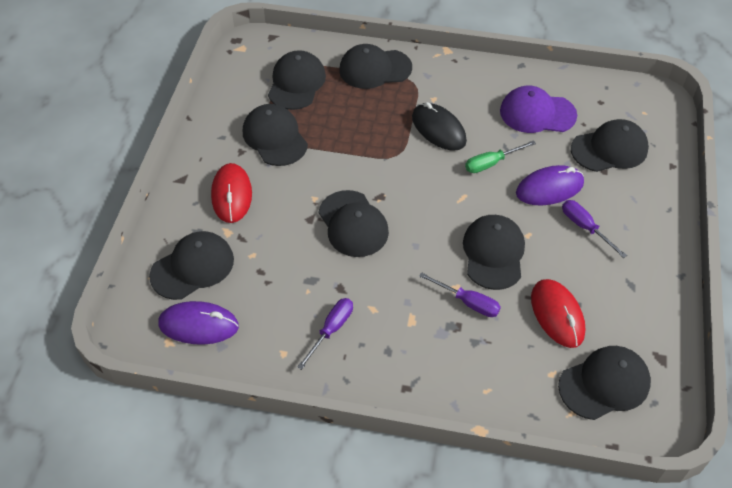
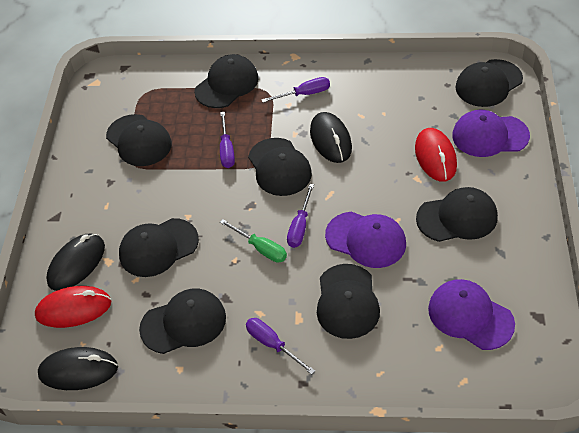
black mouse: 1 -> 3
purple cap: 1 -> 3
purple mouse: 2 -> 0
purple screwdriver: 3 -> 4

